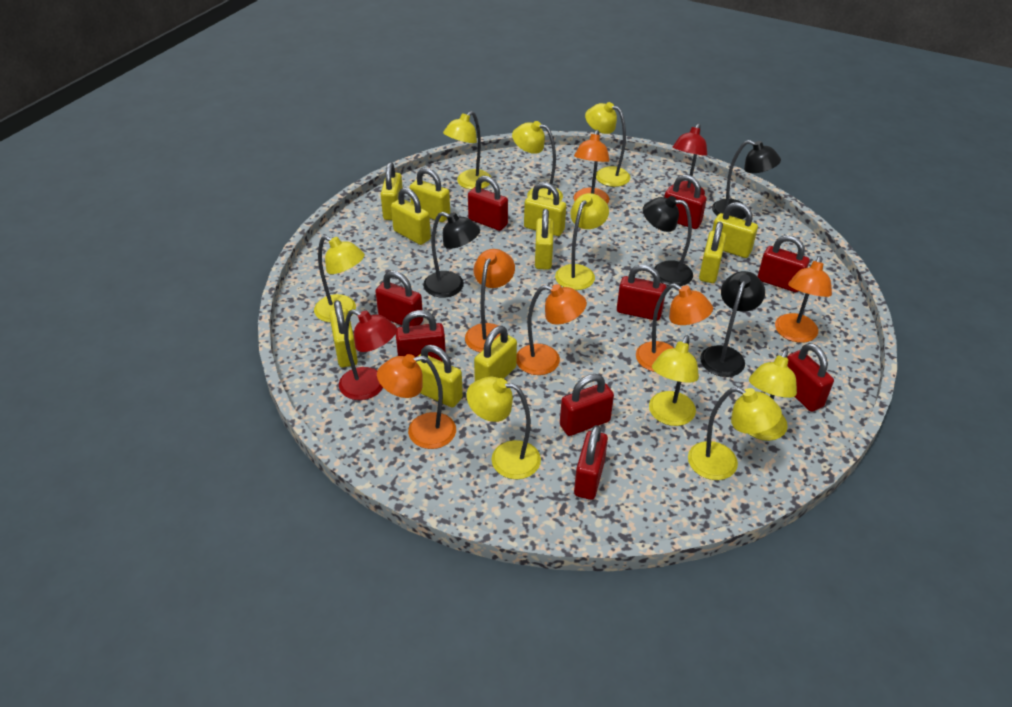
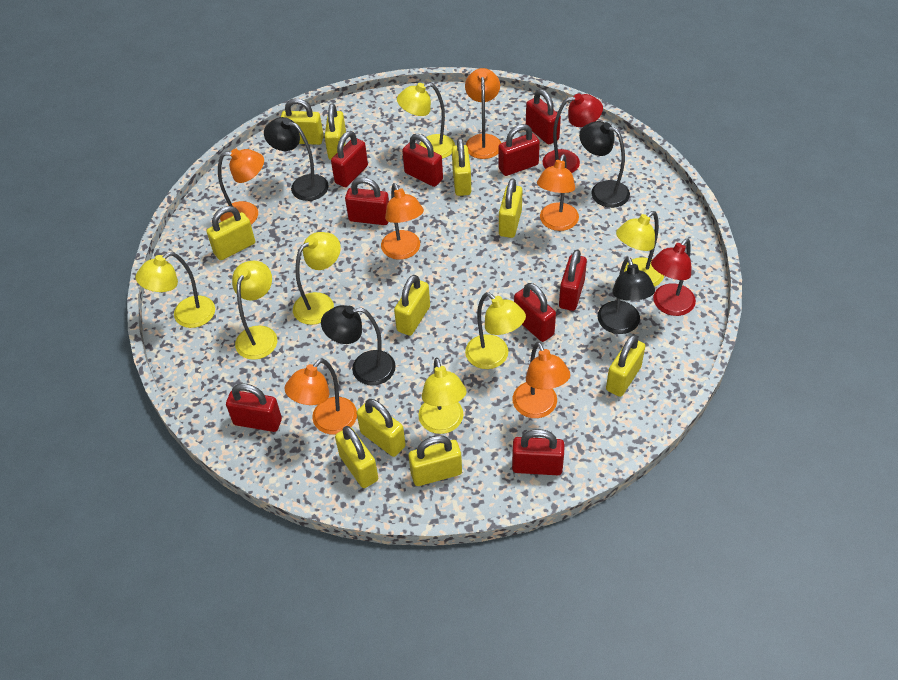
yellow lamp: 9 -> 7

